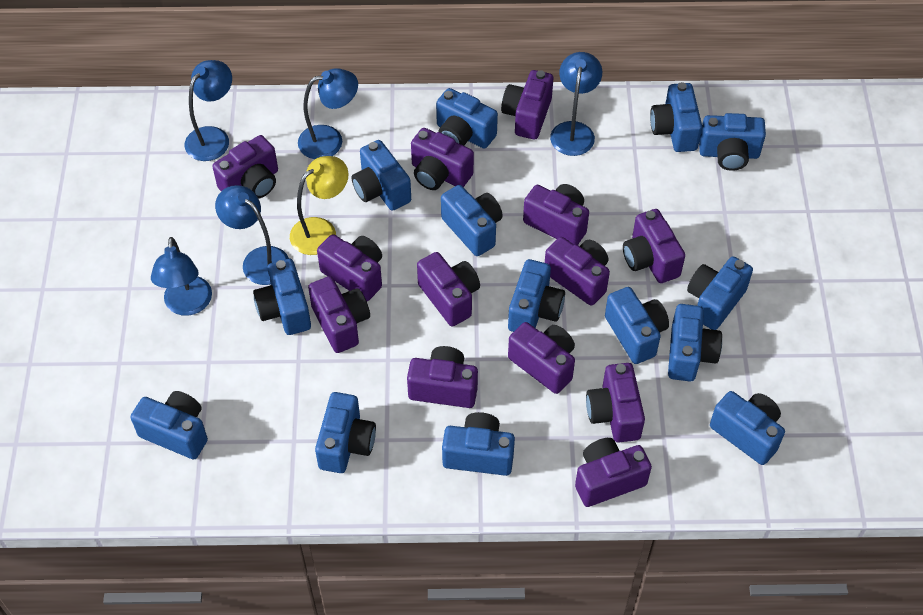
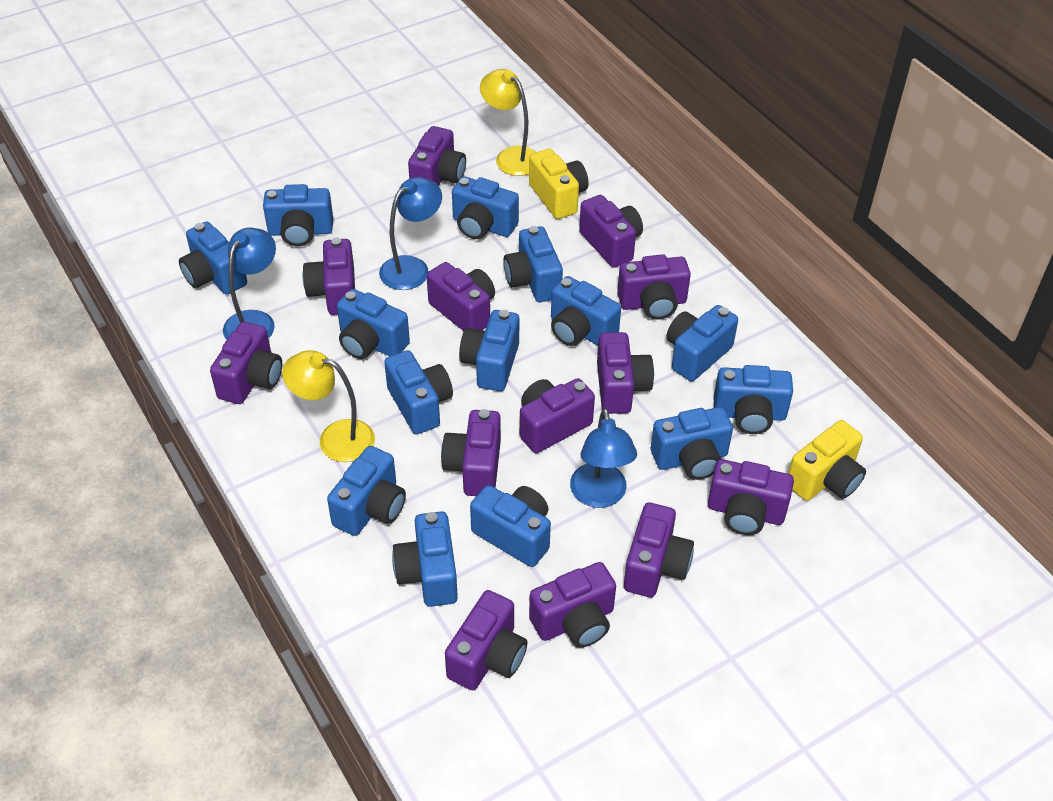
blue lamp: 5 -> 3
yellow camera: 0 -> 2
yellow lamp: 1 -> 2

